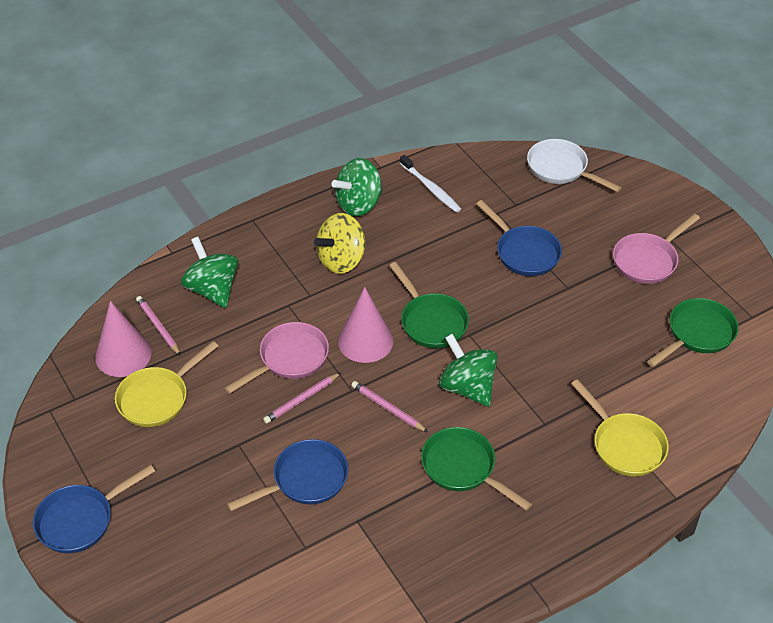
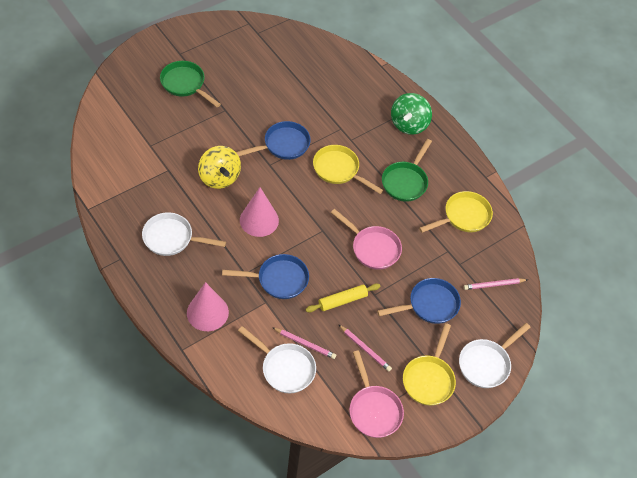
green pan: 3 -> 2
green spinning top: 3 -> 1
white pan: 1 -> 3
white toothbrush: 1 -> 0
yellow pan: 2 -> 3
yellow rolling pin: 0 -> 1

